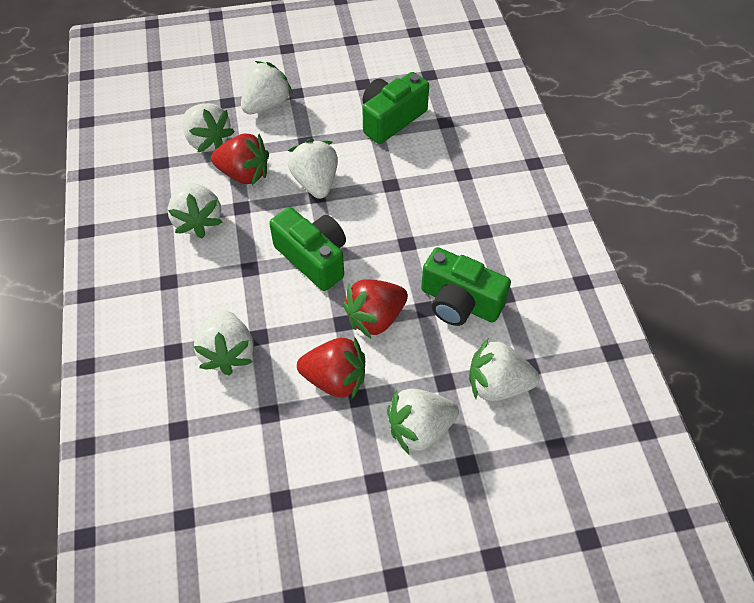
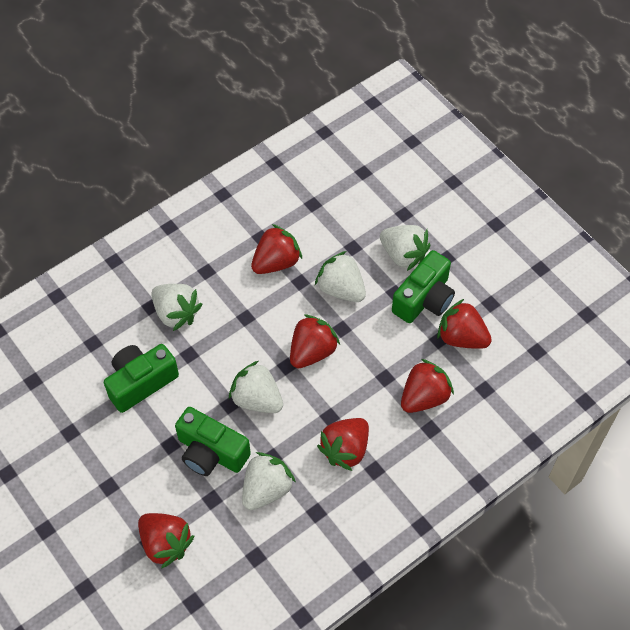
red strawberry: 3 -> 6
white strawberry: 7 -> 5

